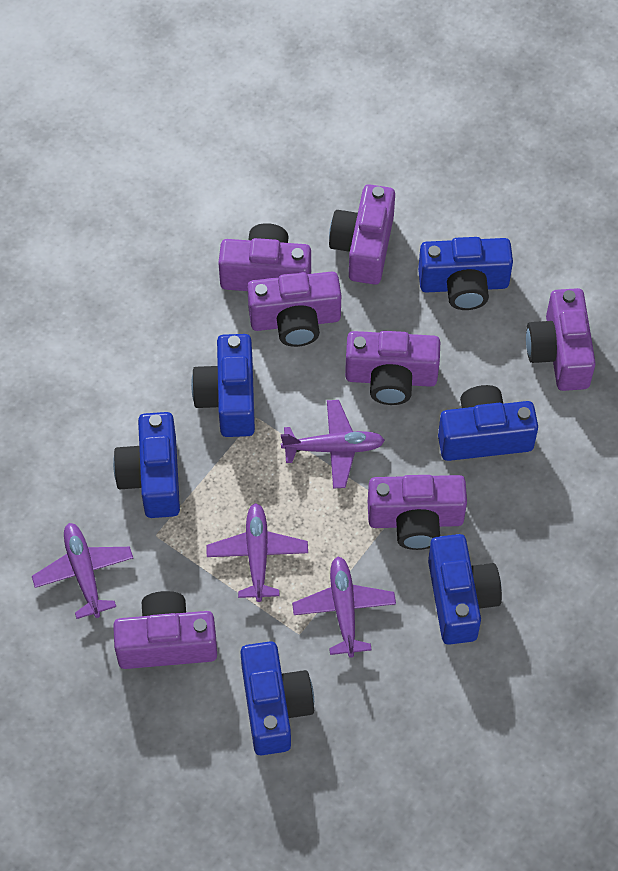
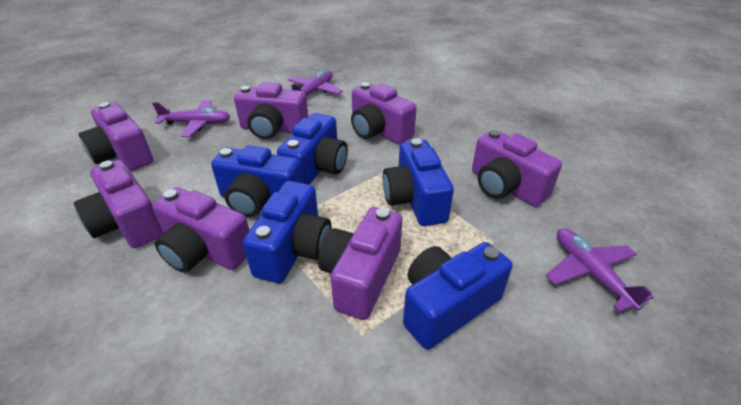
blue camera: 6 -> 5
purple plane: 4 -> 3

